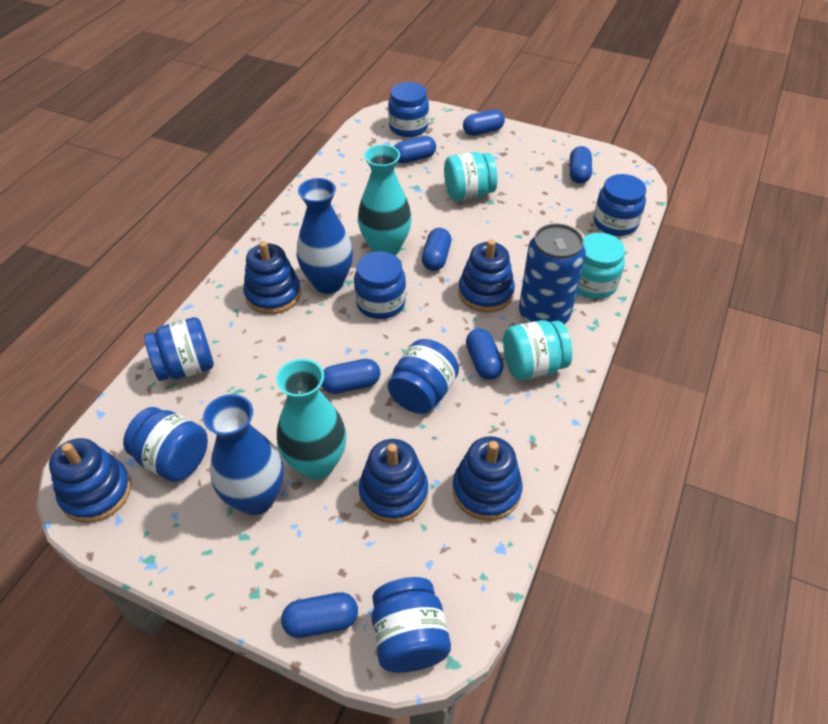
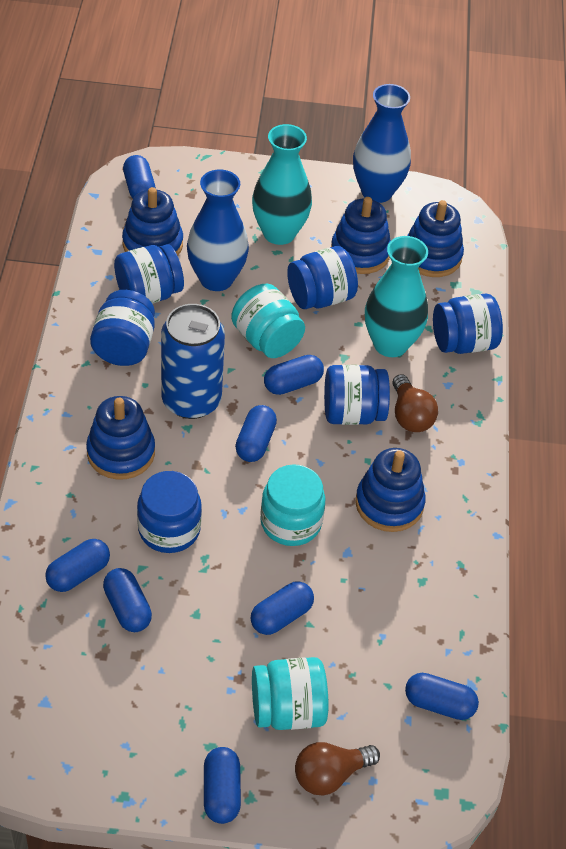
blue capsule: 7 -> 8
blue jar: 7 -> 6
brown light bulb: 0 -> 2

